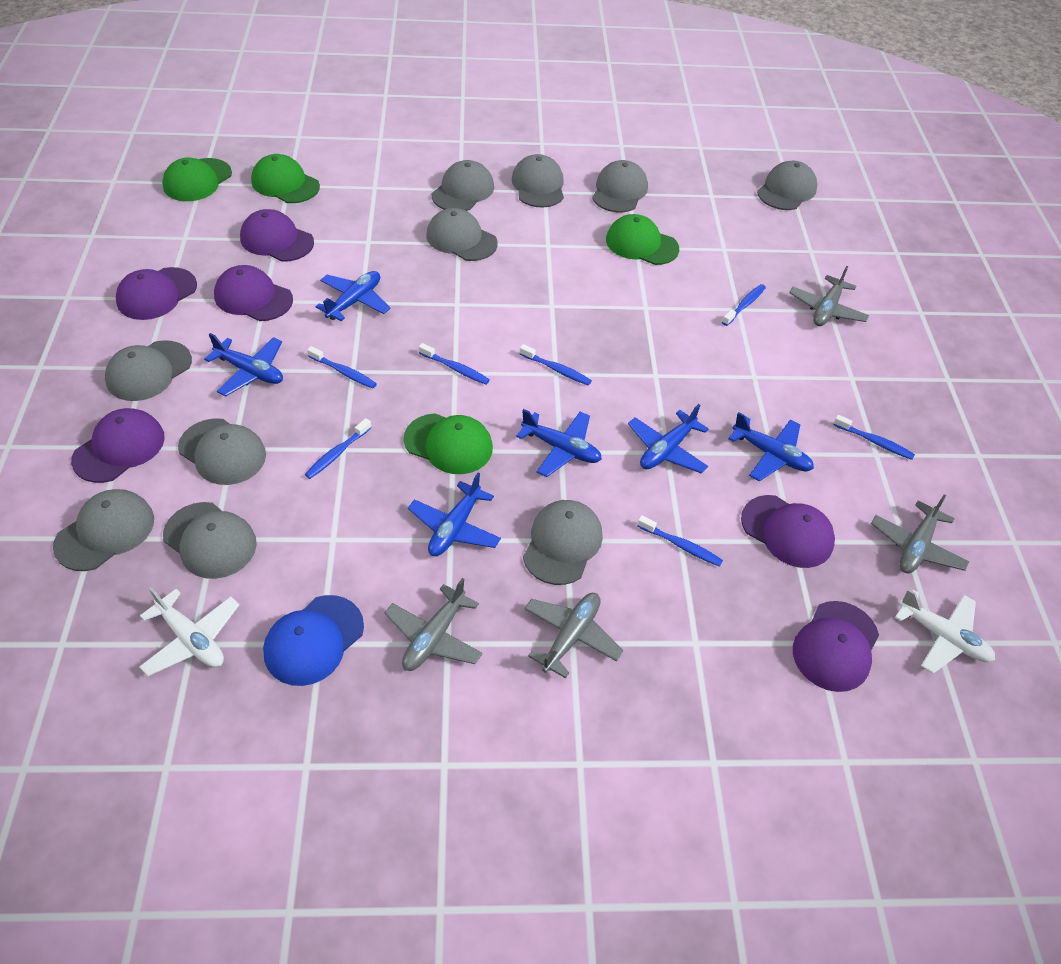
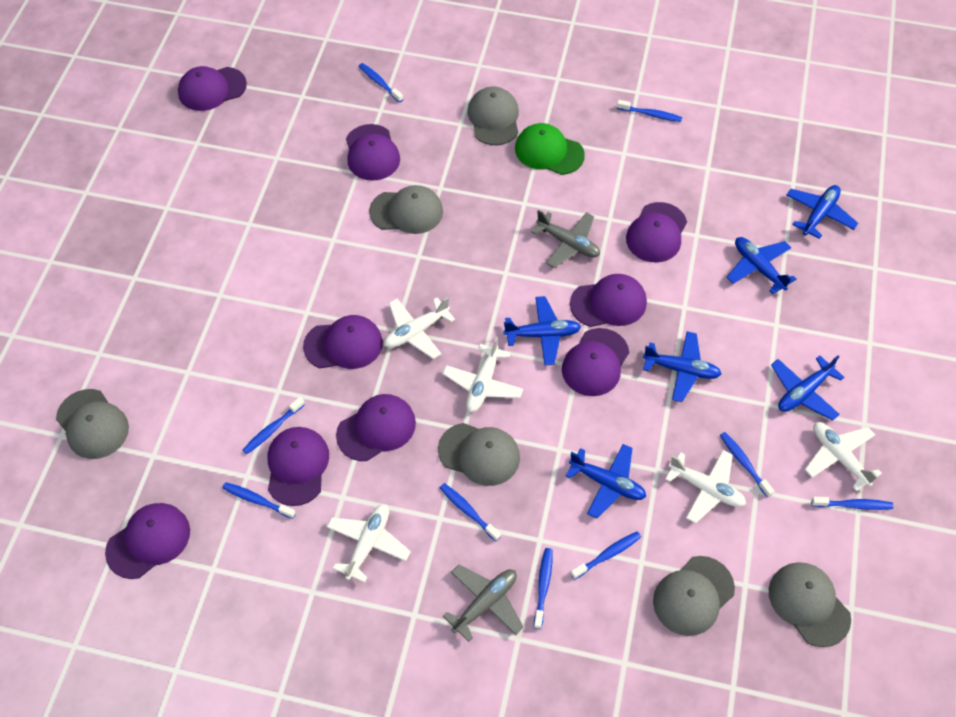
blue cap: 1 -> 0
blue toothbrush: 7 -> 9
green cap: 4 -> 1
grey cap: 10 -> 6
grey plane: 4 -> 2
purple cap: 6 -> 9
white plane: 2 -> 5

